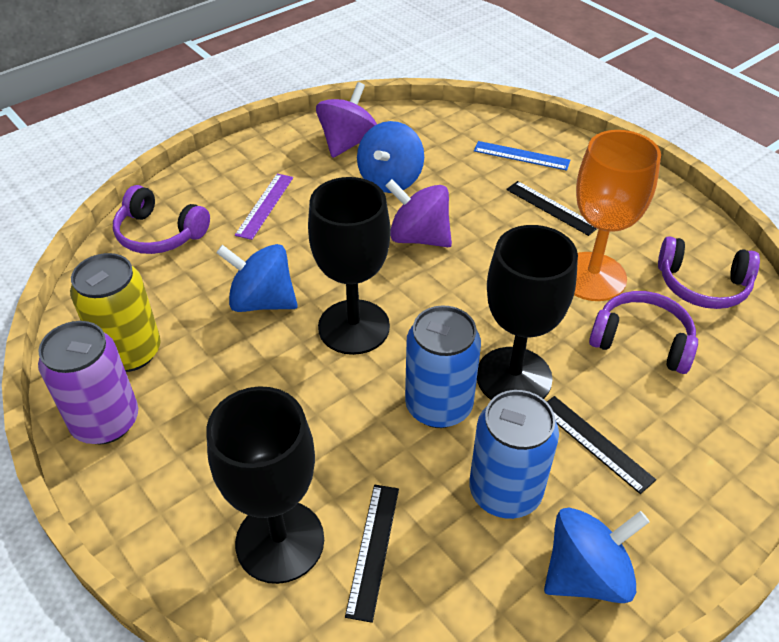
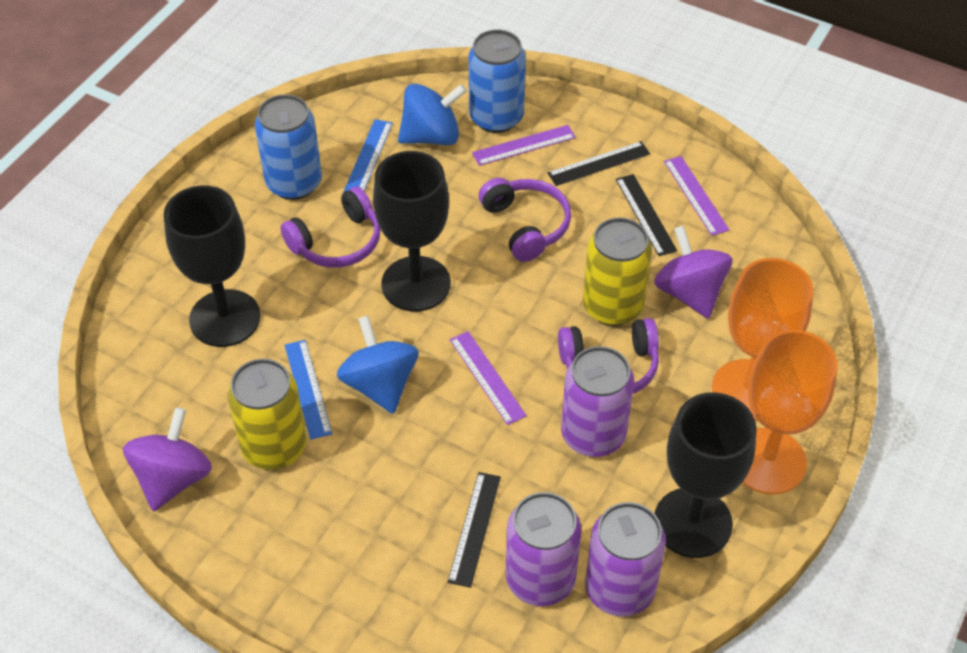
blue ruler: 1 -> 2
blue spinning top: 3 -> 2
orange goblet: 1 -> 2
purple can: 1 -> 3
purple ruler: 1 -> 3
yellow can: 1 -> 2

